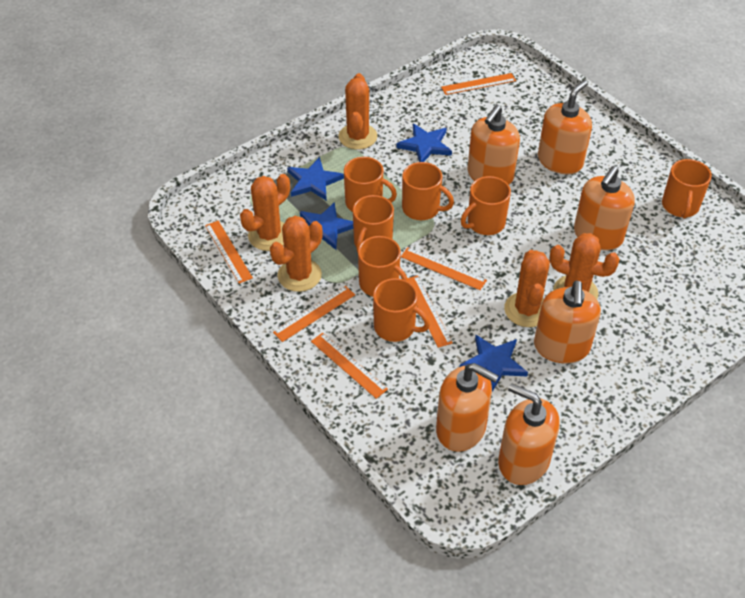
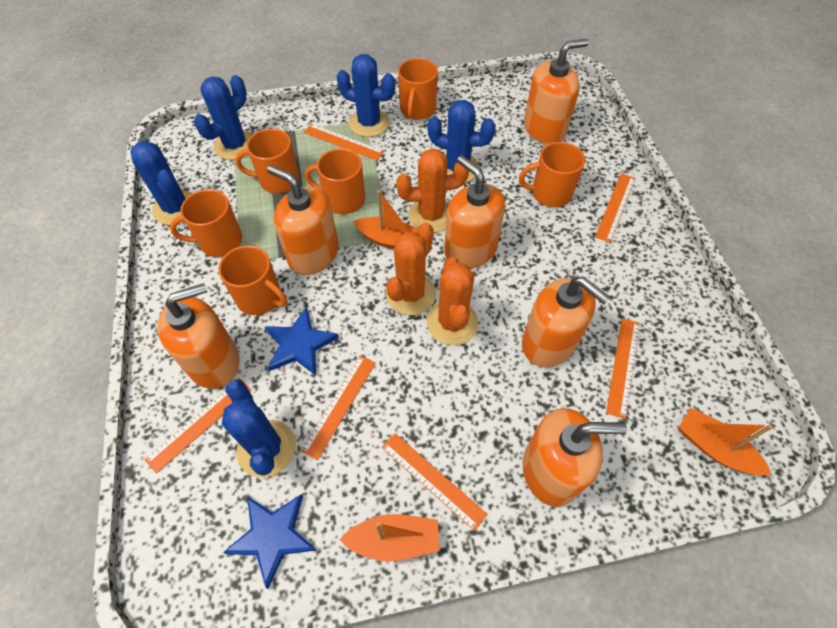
blue cactus: 0 -> 5
blue star: 4 -> 2
orange boat: 0 -> 3
orange cactus: 5 -> 3
orange mug: 7 -> 6

